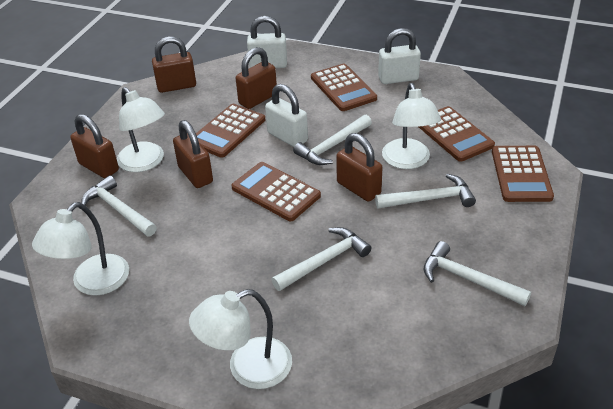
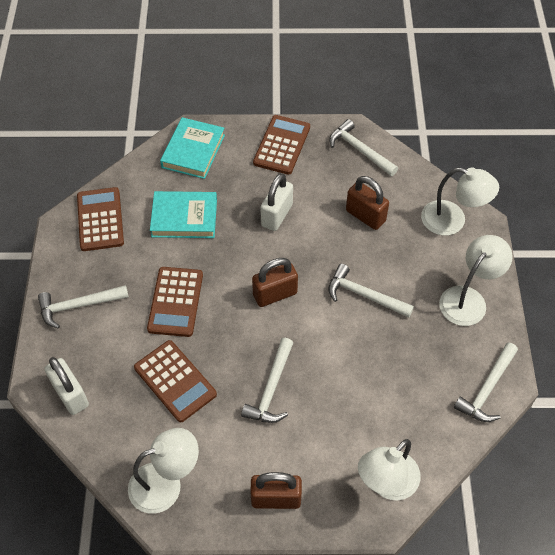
brown calculator: 5 -> 4
brown padlock: 5 -> 3
turquoise book: 0 -> 2
white padlock: 3 -> 2

